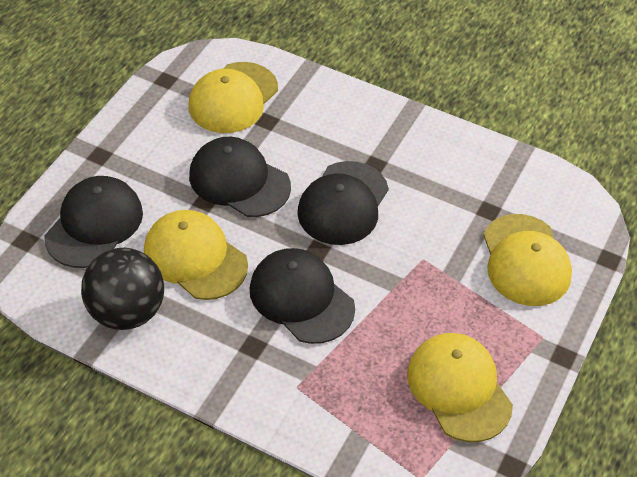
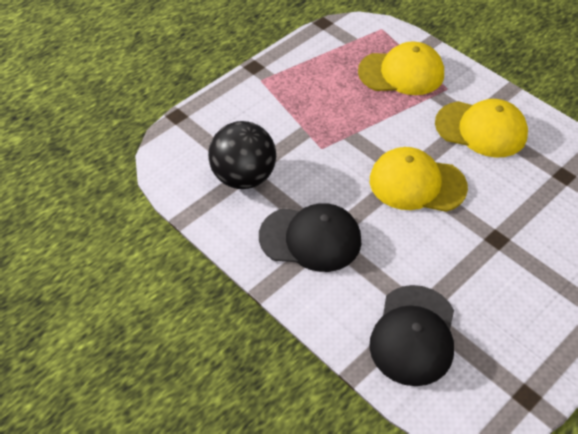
black cap: 4 -> 2
yellow cap: 4 -> 3

